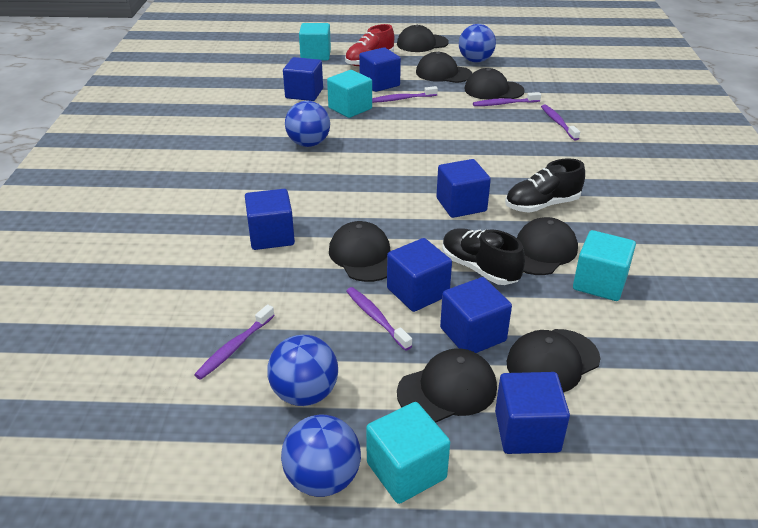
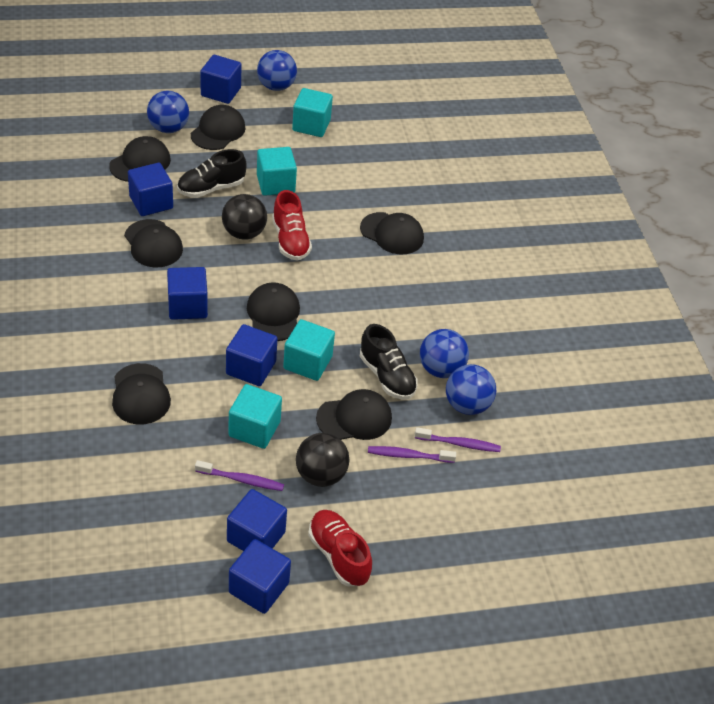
black ball: 0 -> 2
blue cube: 7 -> 6
purple toothbrush: 5 -> 3
red shoe: 1 -> 2

